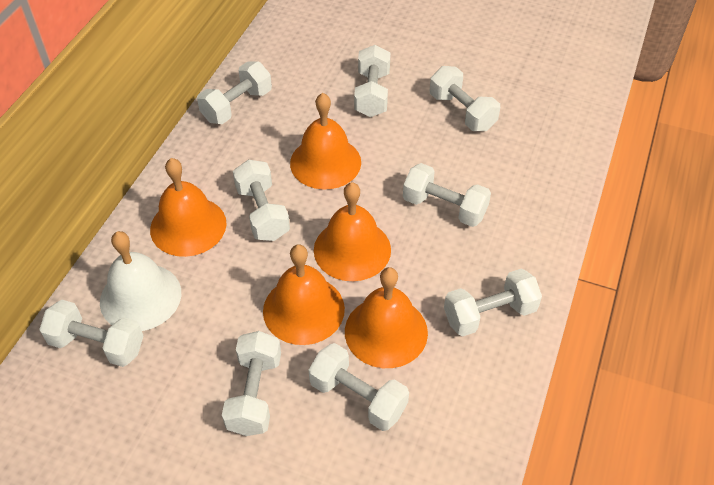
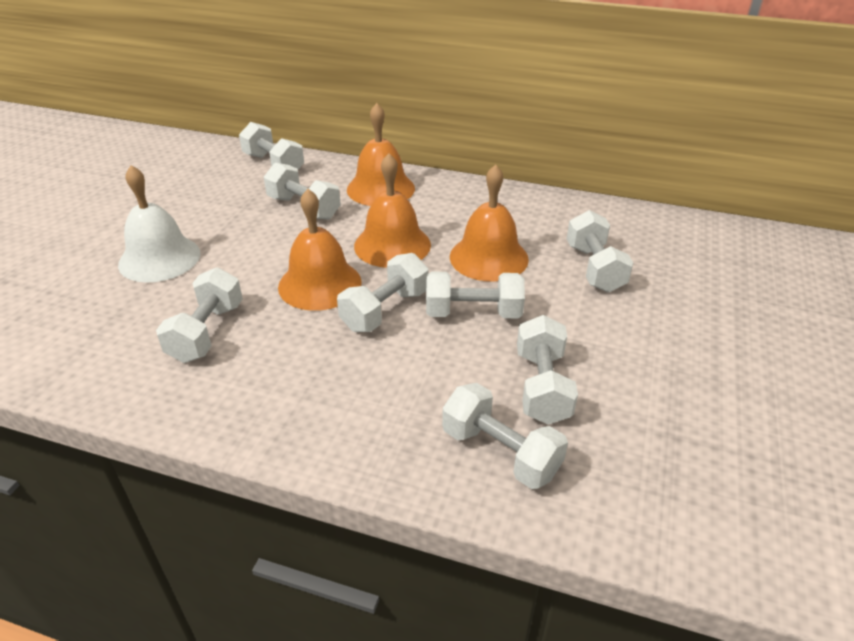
orange bell: 5 -> 4
white dumbbell: 9 -> 8

